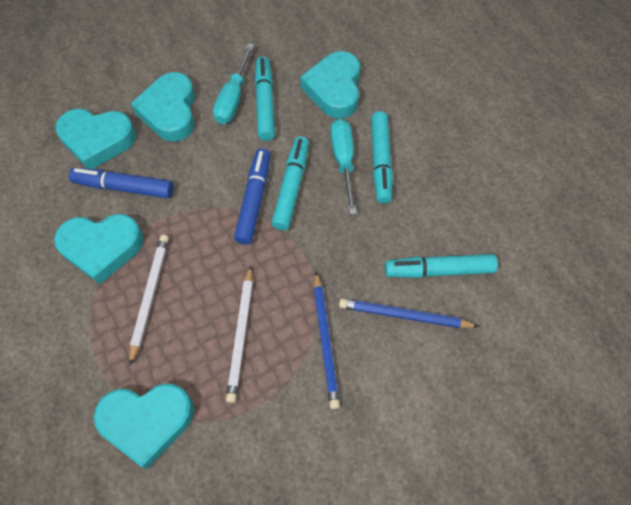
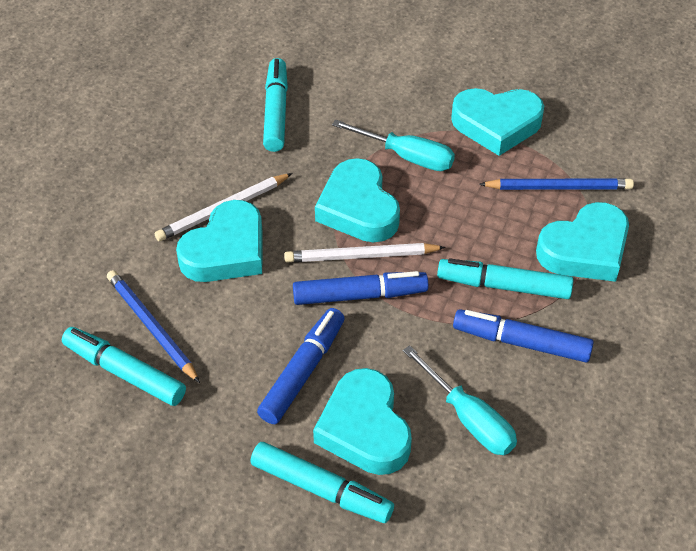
blue marker: 2 -> 3

